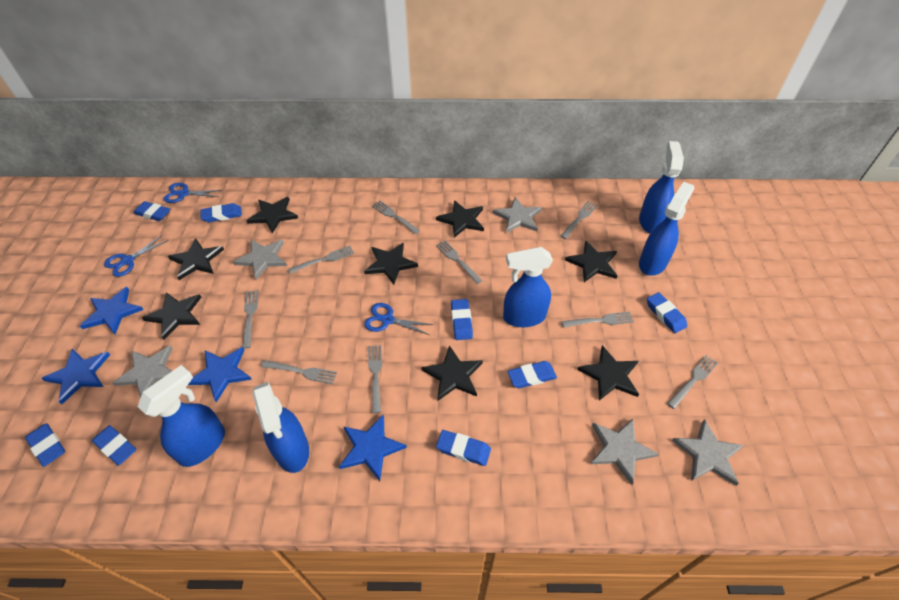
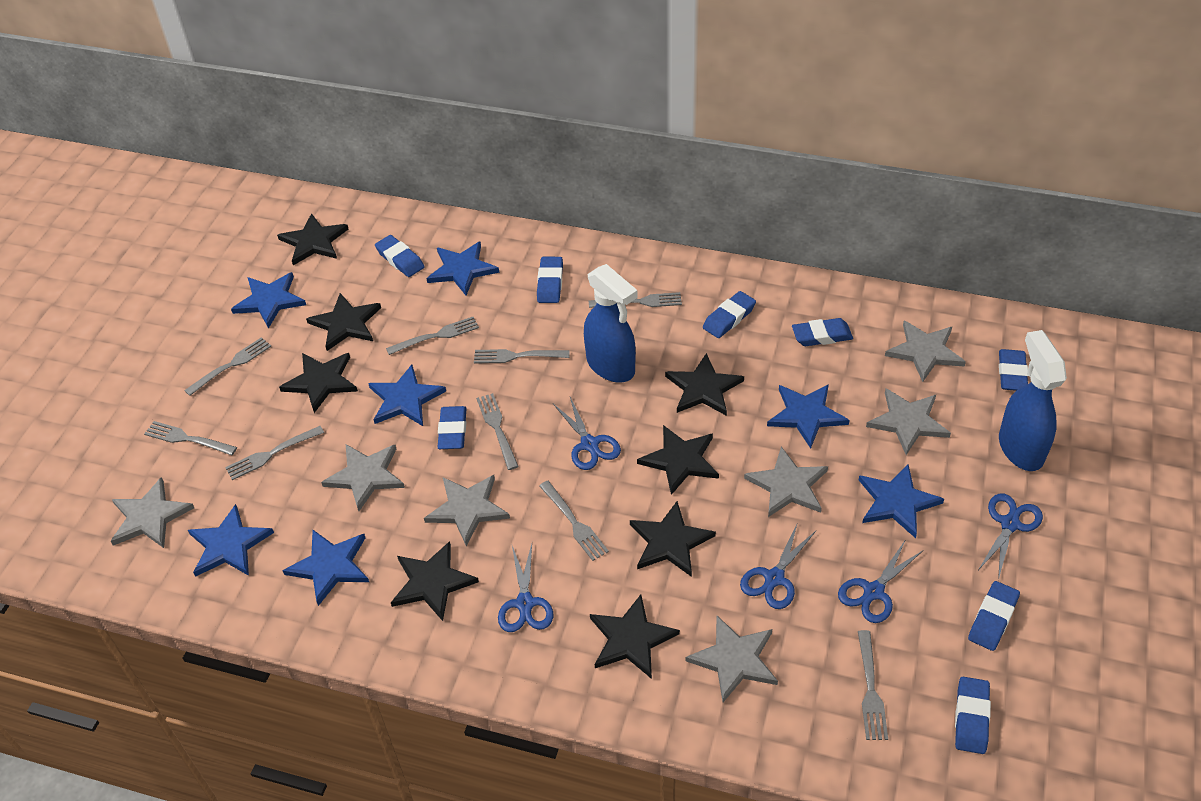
blue scissors: 3 -> 5
blue spray bottle: 5 -> 2
blue star: 4 -> 7
grey star: 5 -> 7

